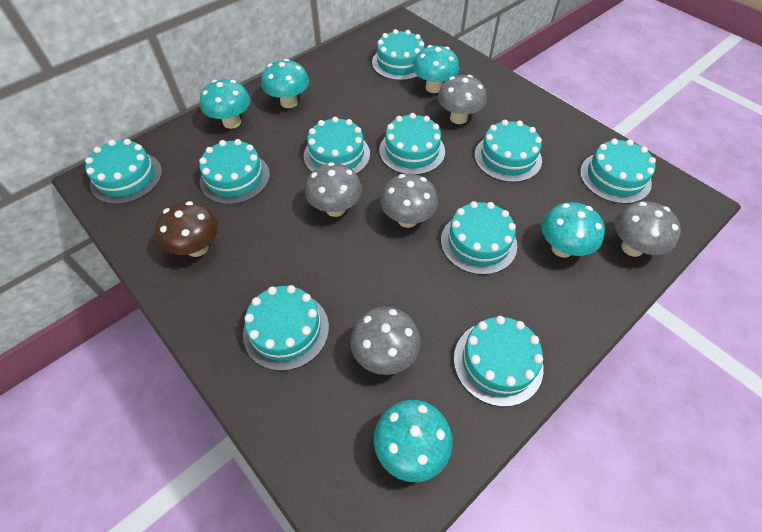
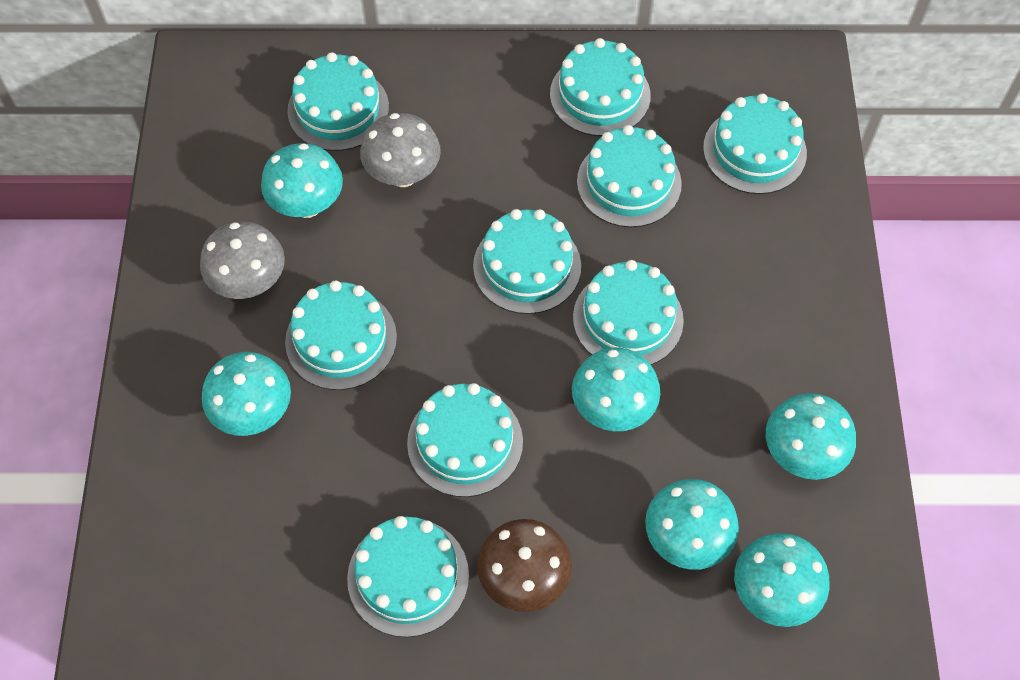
grey mushroom: 5 -> 2
turquoise cake: 10 -> 9
turquoise mushroom: 5 -> 6

